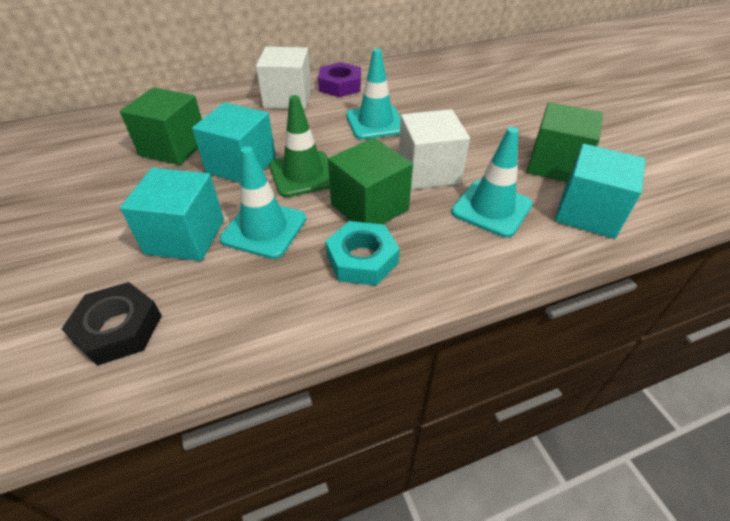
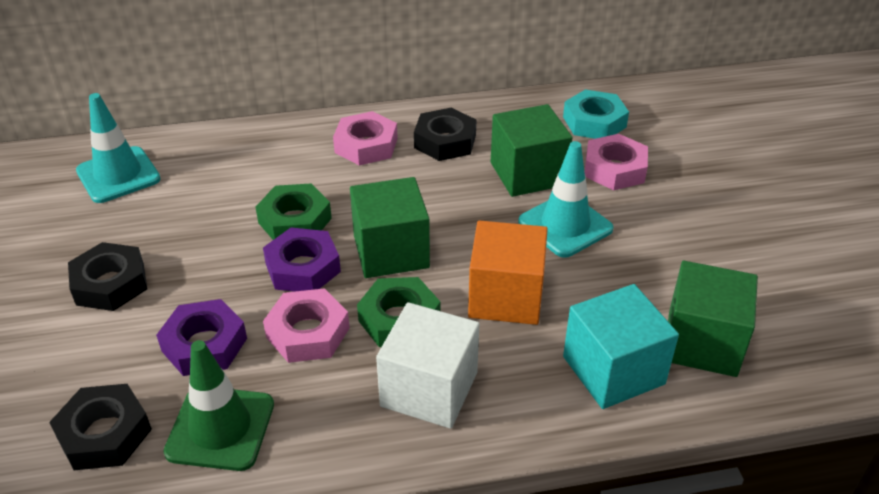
black nut: 1 -> 3
green nut: 0 -> 2
orange cube: 0 -> 1
pink nut: 0 -> 3
purple nut: 1 -> 2
turquoise cube: 3 -> 1
turquoise traffic cone: 3 -> 2
white cube: 2 -> 1

